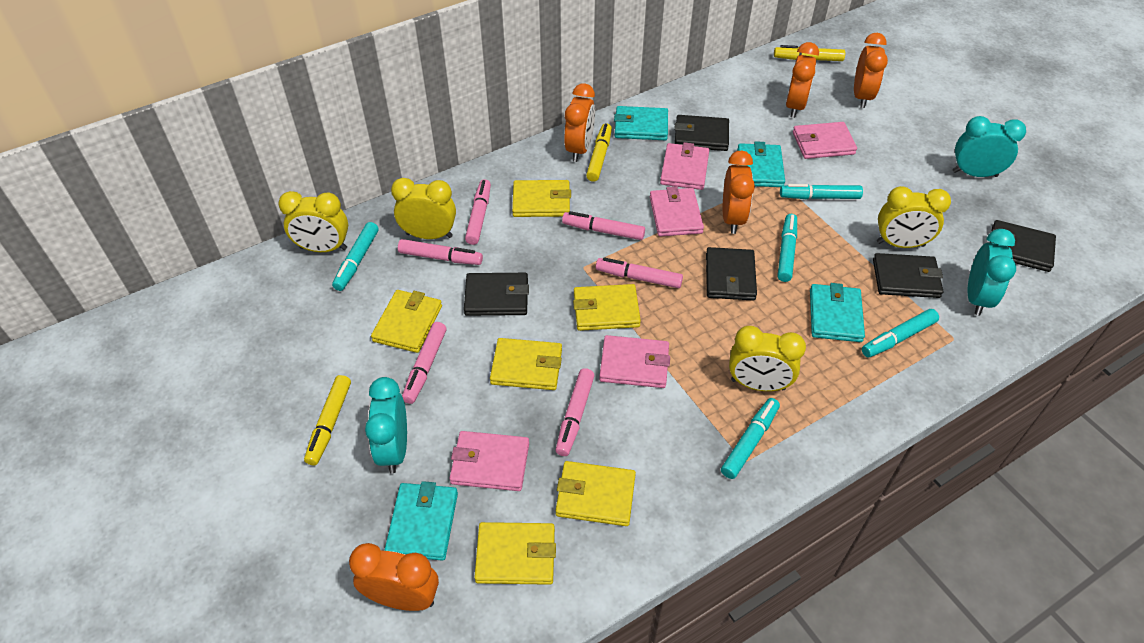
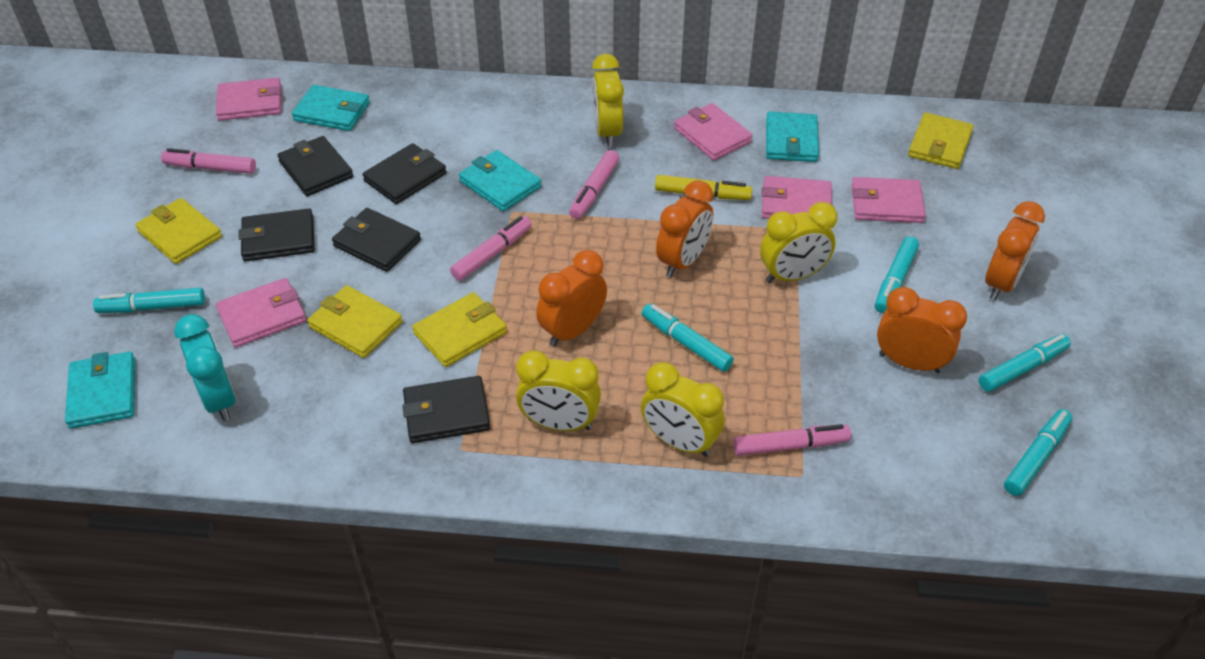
orange clock: 5 -> 4
pink marker: 6 -> 4
turquoise clock: 3 -> 1
yellow marker: 3 -> 1
yellow wallet: 6 -> 4

